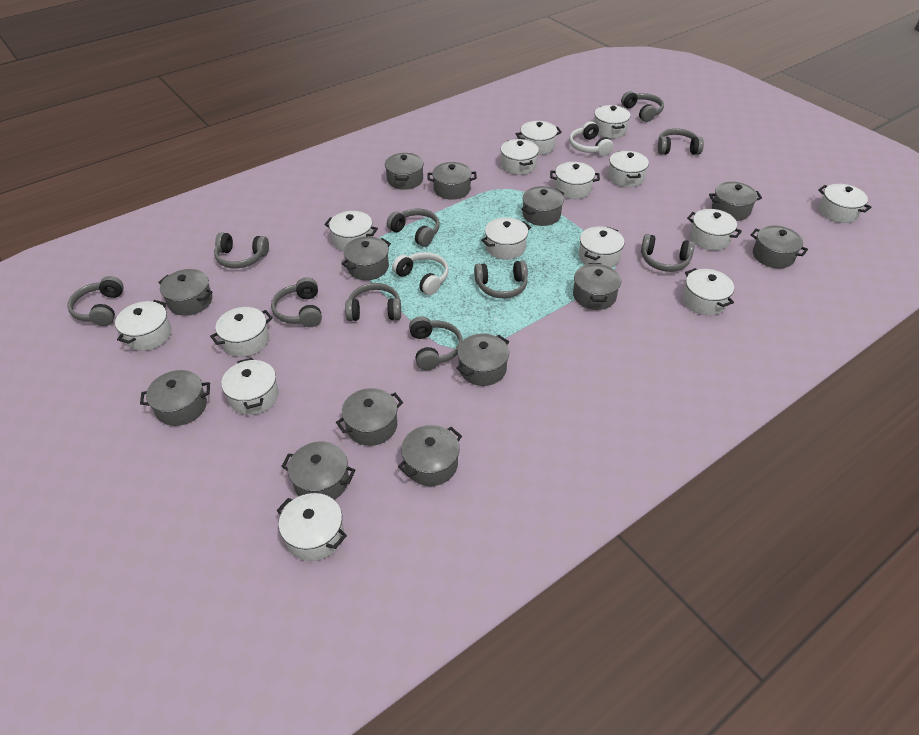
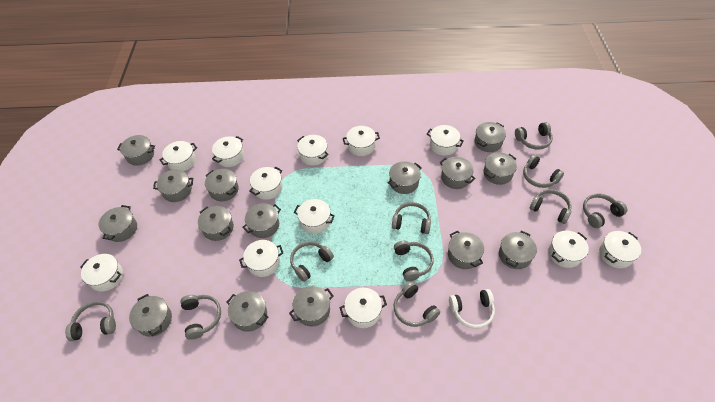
grey pot: 13 -> 15
white headphones: 2 -> 1
white pot: 15 -> 12

